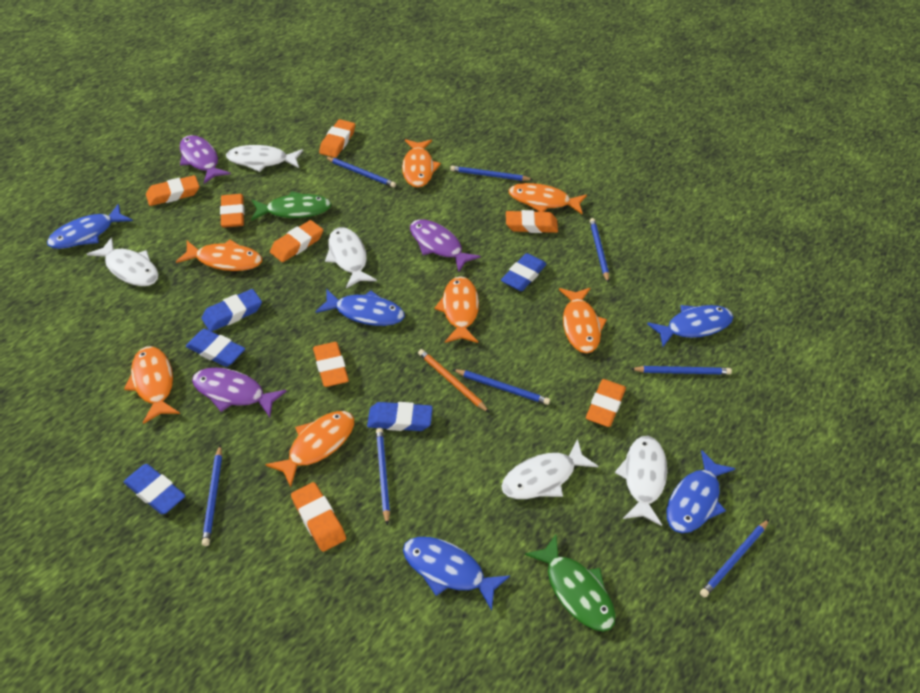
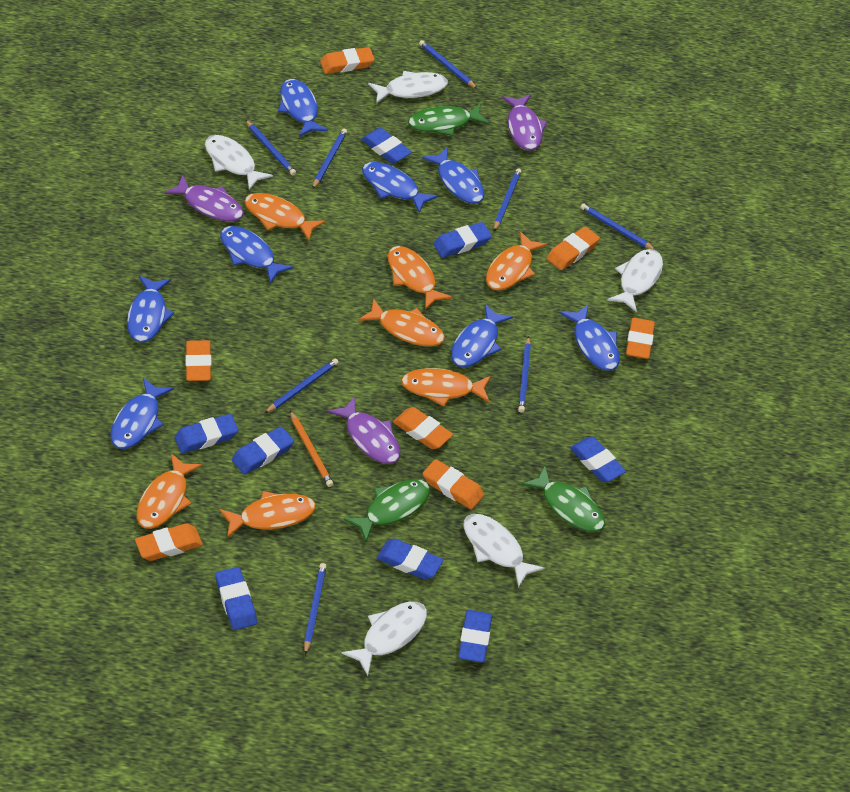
blue eraser: 5 -> 8
blue fish: 5 -> 8
green fish: 2 -> 3
orange eraser: 8 -> 7

